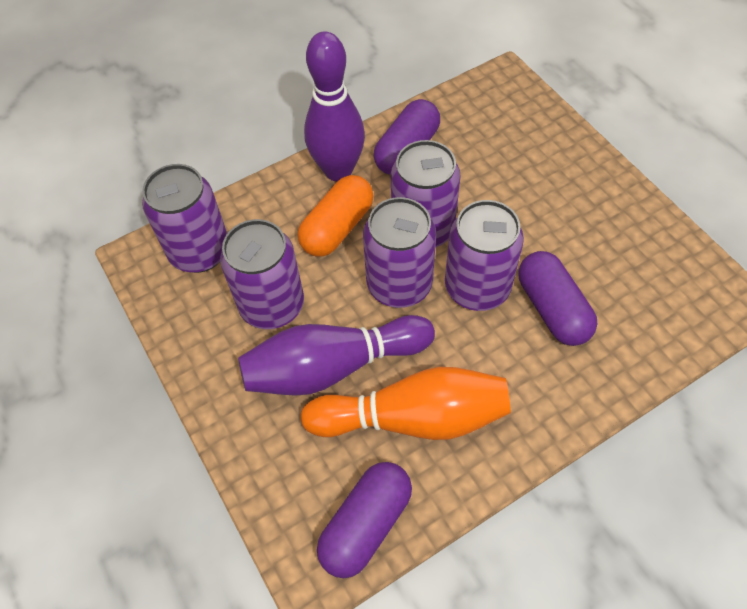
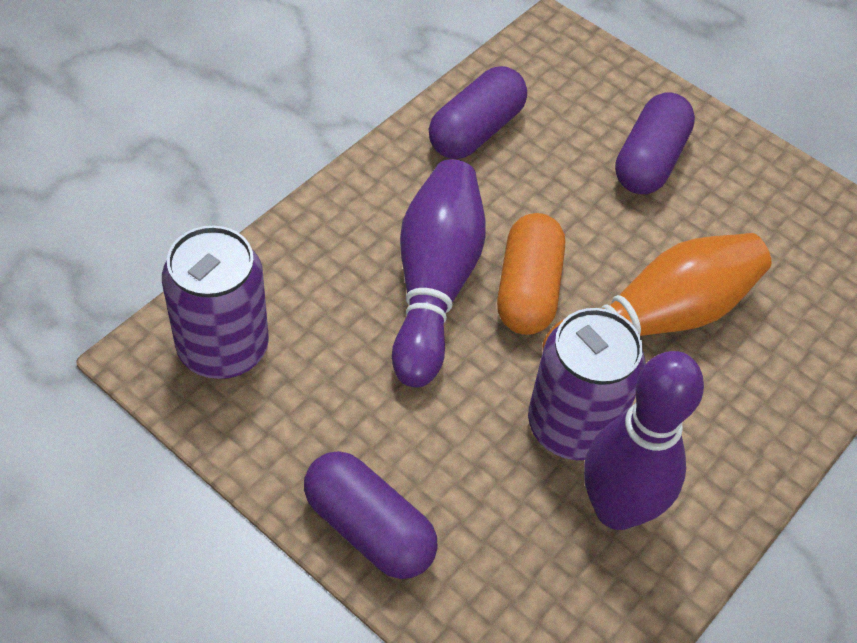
purple can: 5 -> 2

